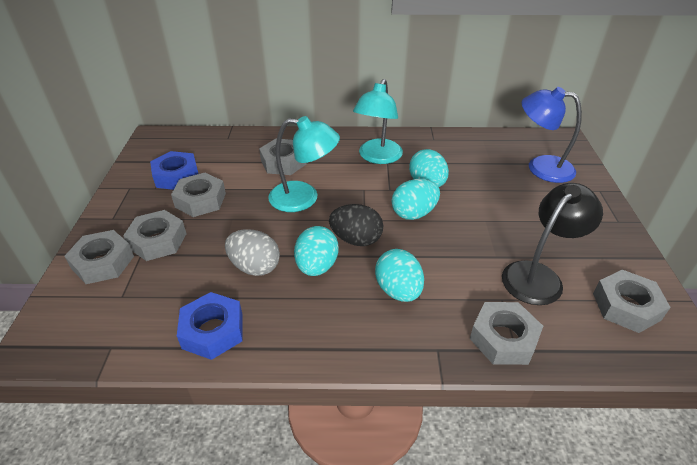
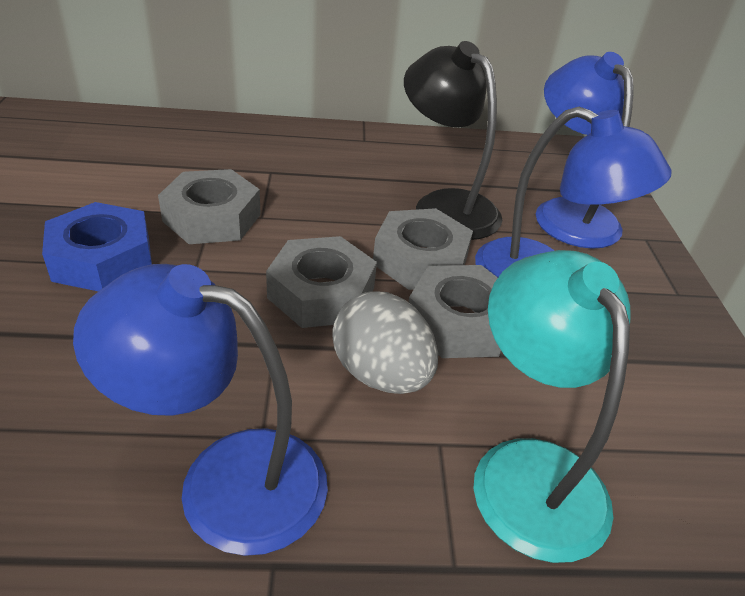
black egg: 1 -> 0
blue lamp: 1 -> 3
blue nut: 2 -> 1
grey nut: 6 -> 4
turquoise egg: 4 -> 0
turquoise lamp: 2 -> 1

